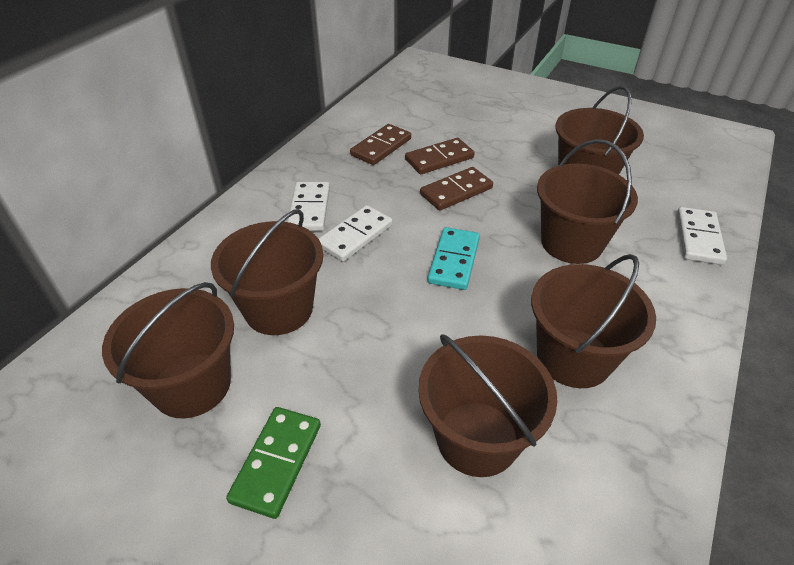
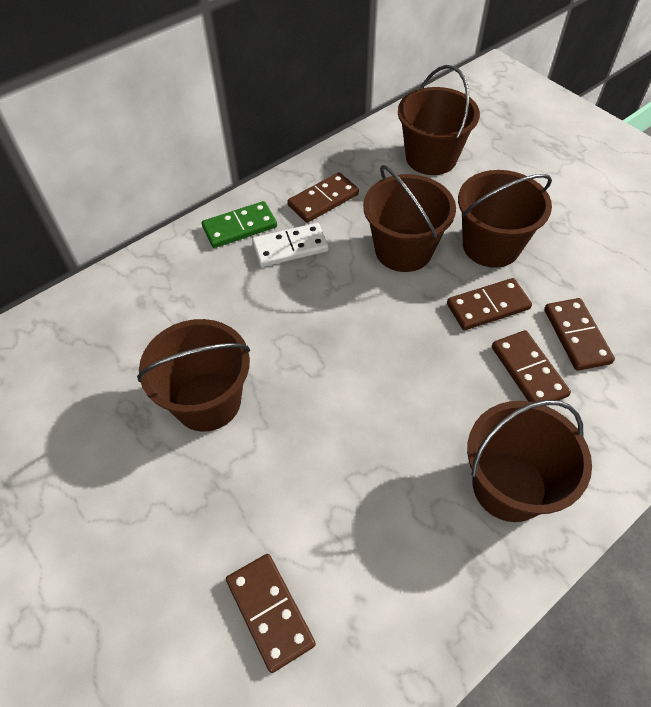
brown bucket: 6 -> 5
brown domino: 3 -> 5
turquoise domino: 1 -> 0
white domino: 3 -> 1

